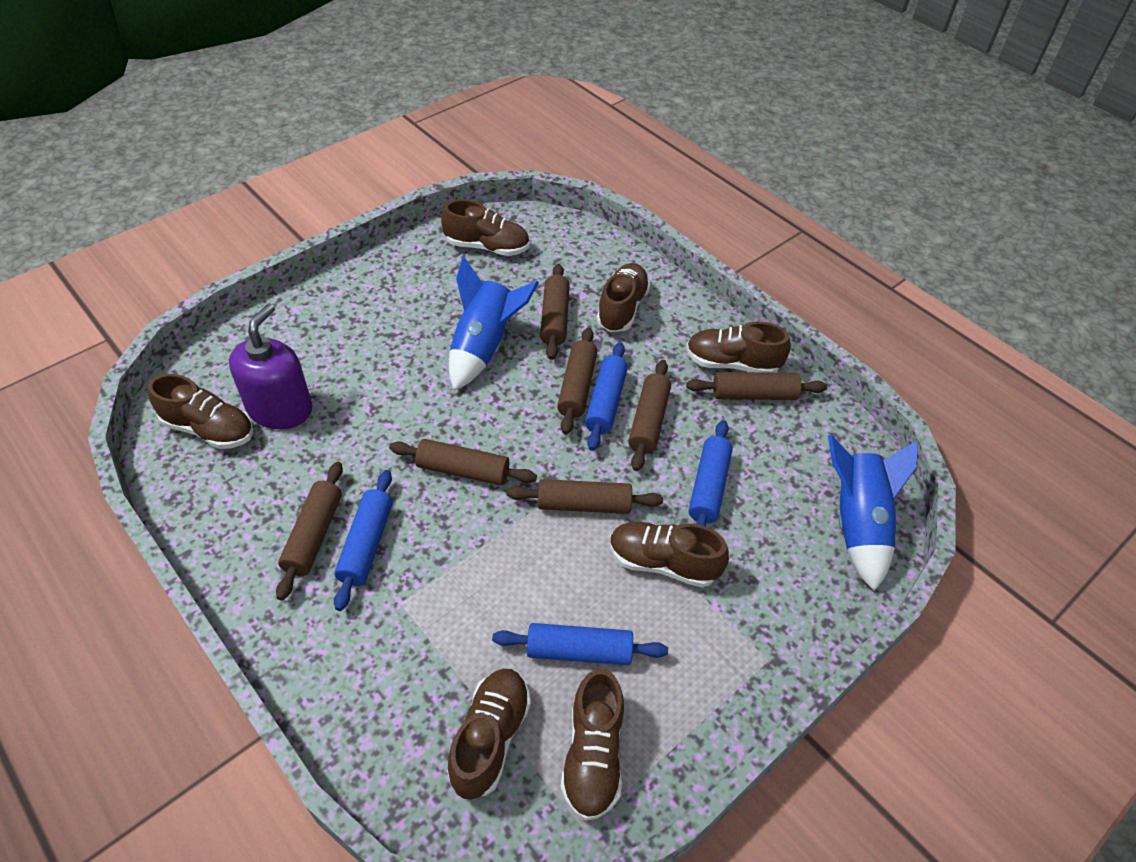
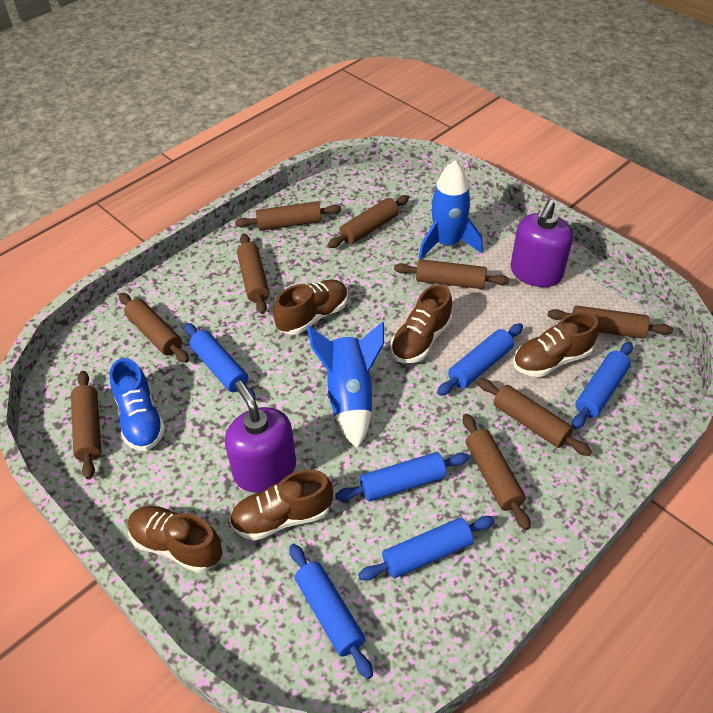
blue rolling pin: 4 -> 6
blue shoe: 0 -> 1
brown rolling pin: 7 -> 9
brown shoe: 7 -> 5
purple soap dispenser: 1 -> 2

